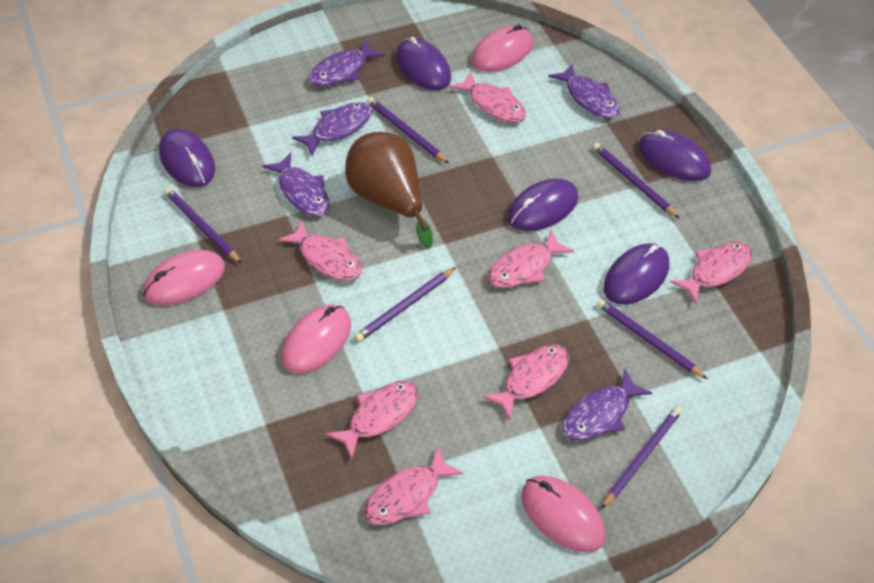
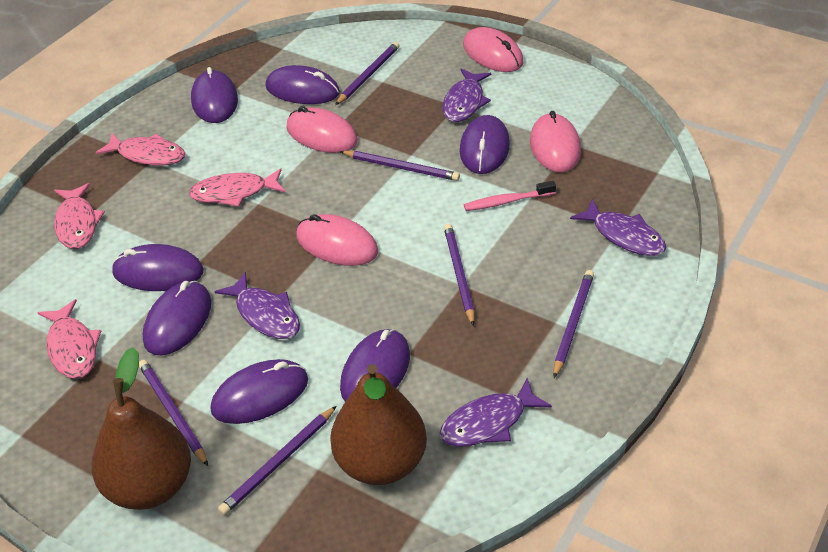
brown pear: 1 -> 2
pink fish: 7 -> 4
pink toothbrush: 0 -> 1
purple fish: 5 -> 4
purple mouse: 5 -> 7

